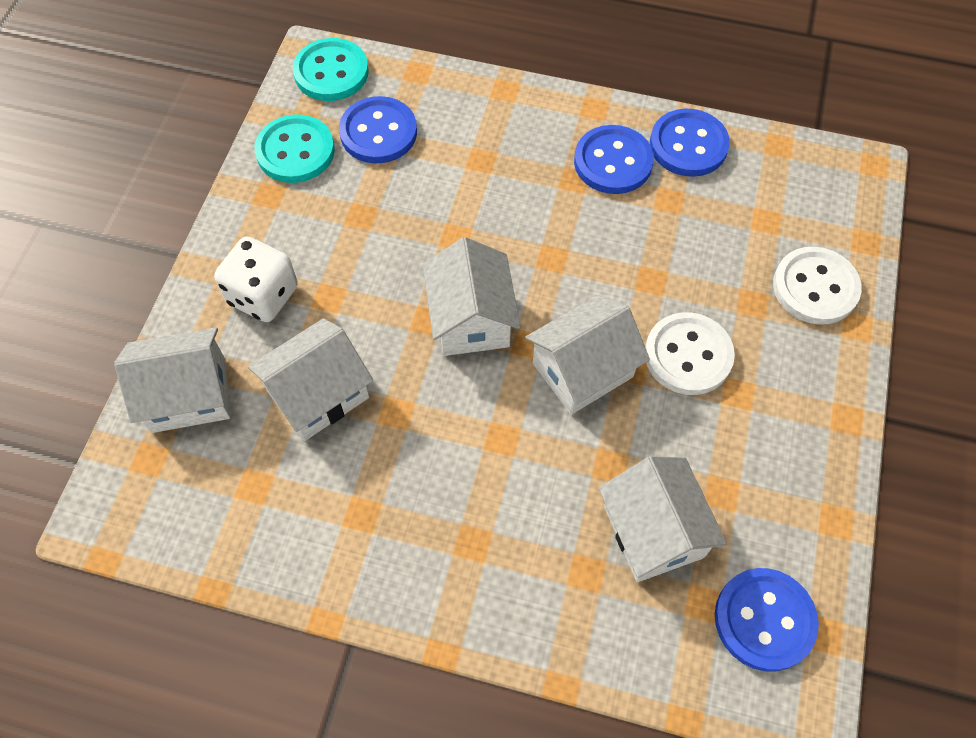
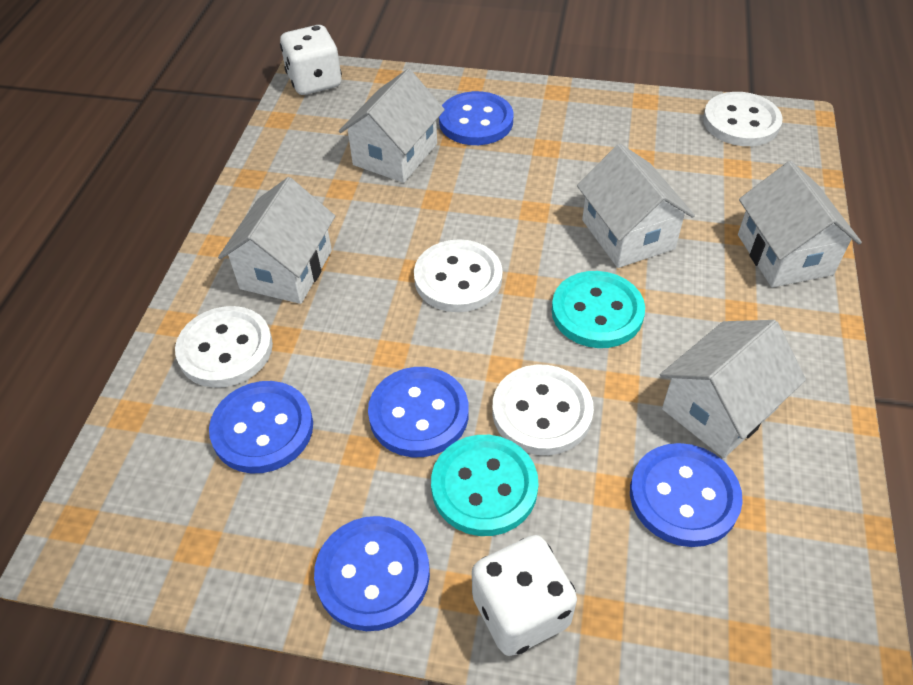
blue button: 4 -> 5
white button: 2 -> 4
white dice: 1 -> 2

